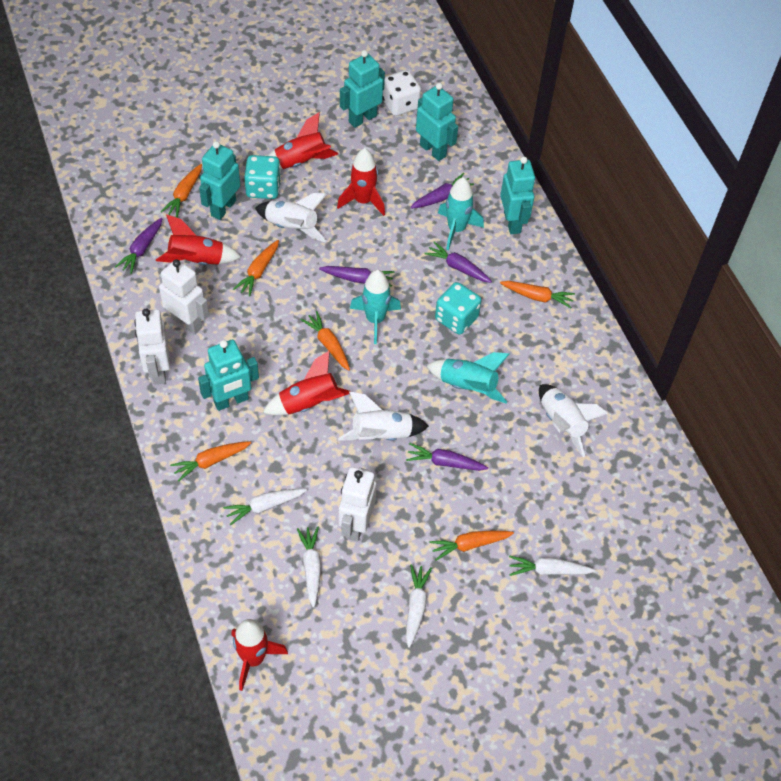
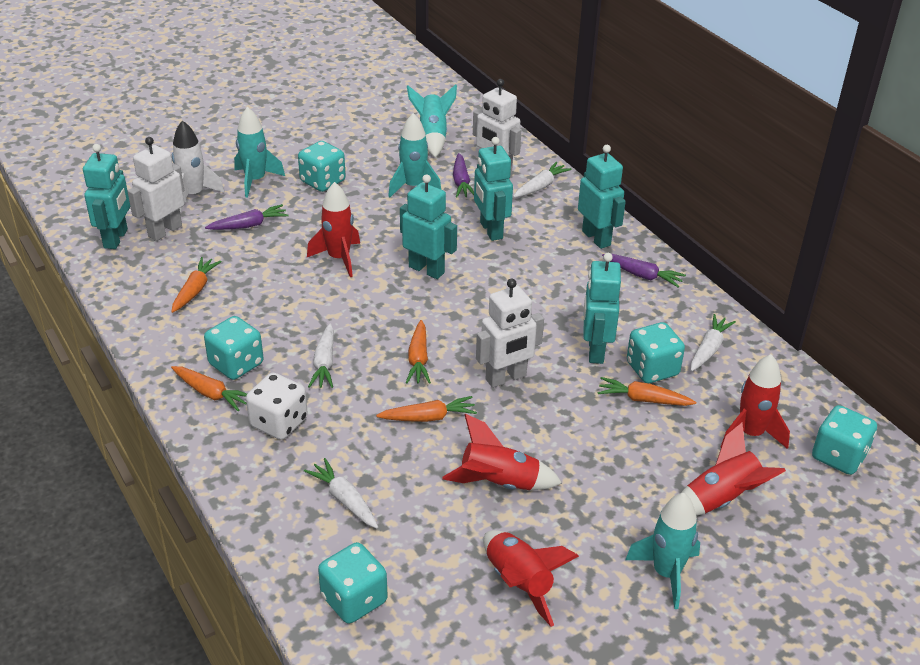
orange carrot: 6 -> 5
purple carrot: 5 -> 3
turquoise dice: 2 -> 5
turquoise rocket: 3 -> 4
white rocket: 3 -> 1

